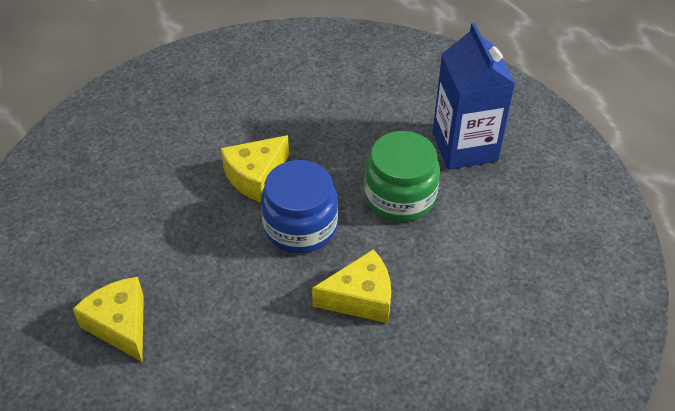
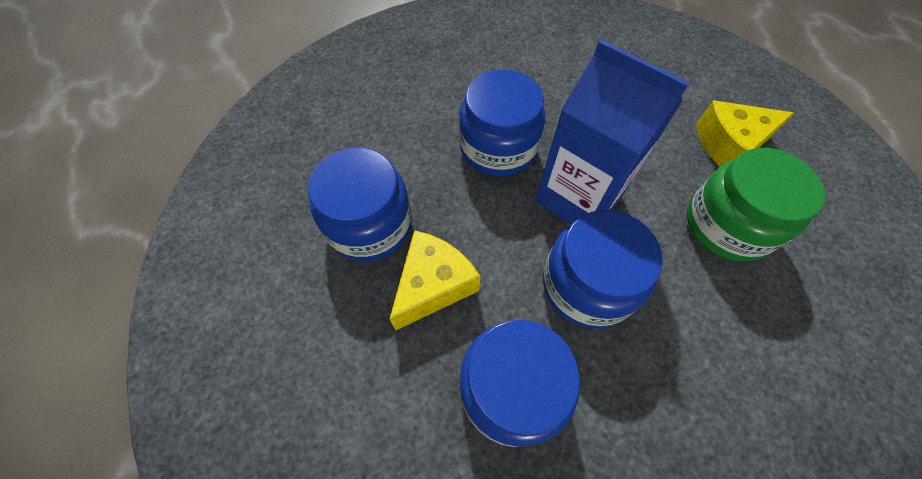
blue jar: 1 -> 4
yellow cheese: 3 -> 2

